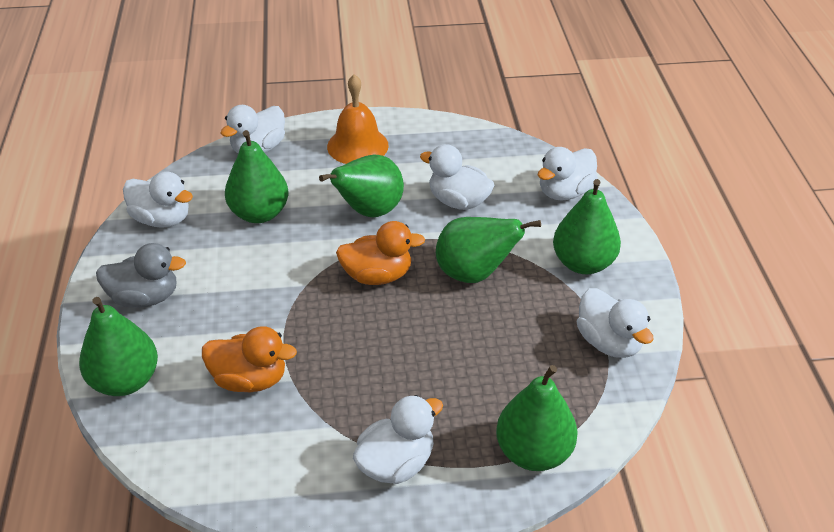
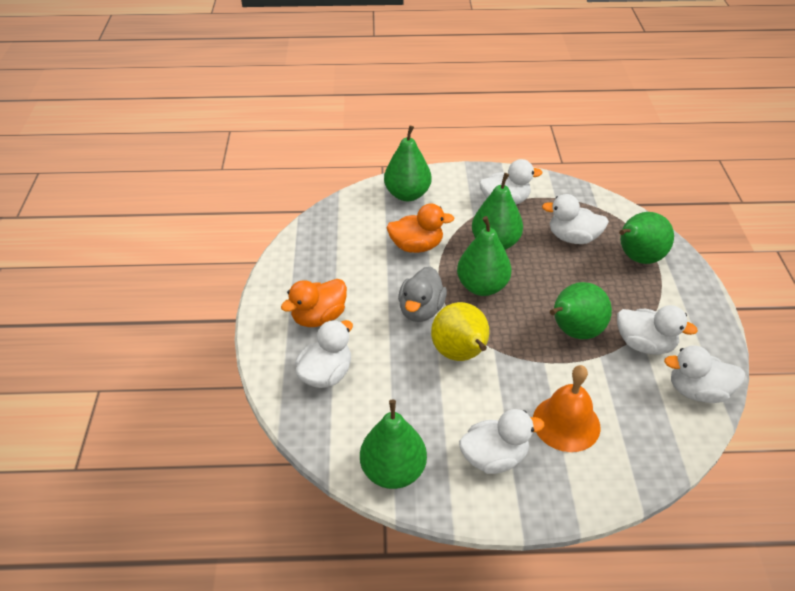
yellow pear: 0 -> 1

